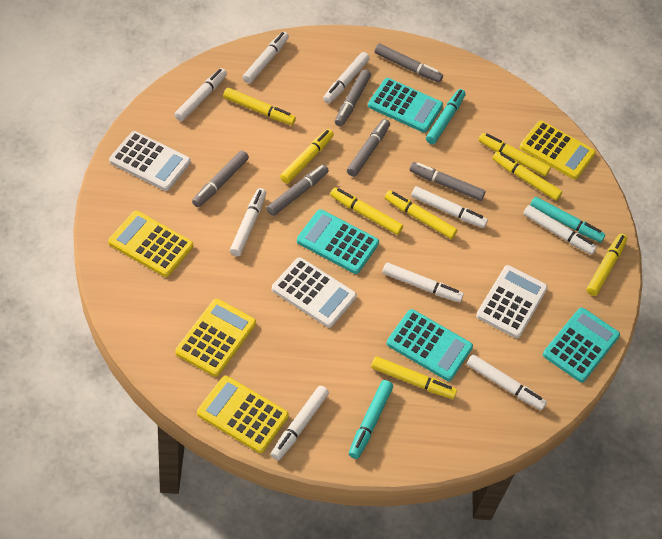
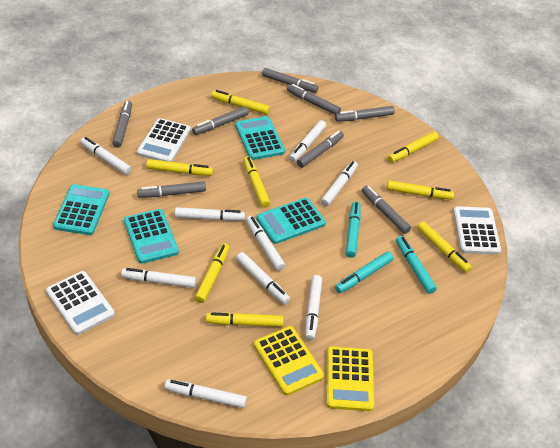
grey marker: 6 -> 8
yellow calculator: 4 -> 2

